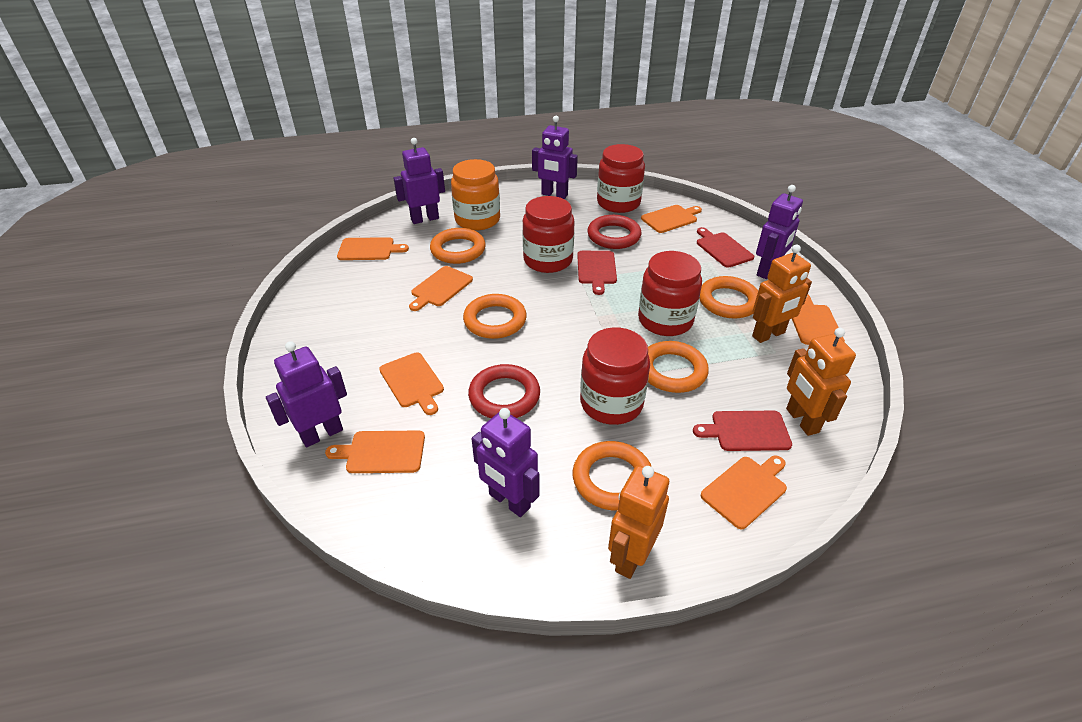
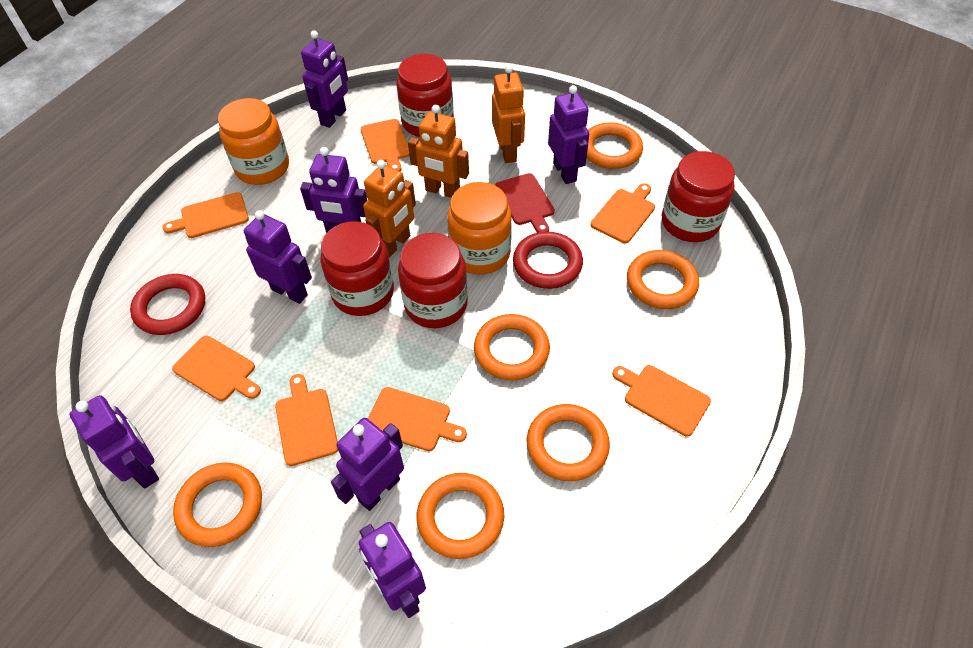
orange jar: 1 -> 2
orange ring: 5 -> 6
purple robot: 5 -> 7
red cutting board: 3 -> 1

